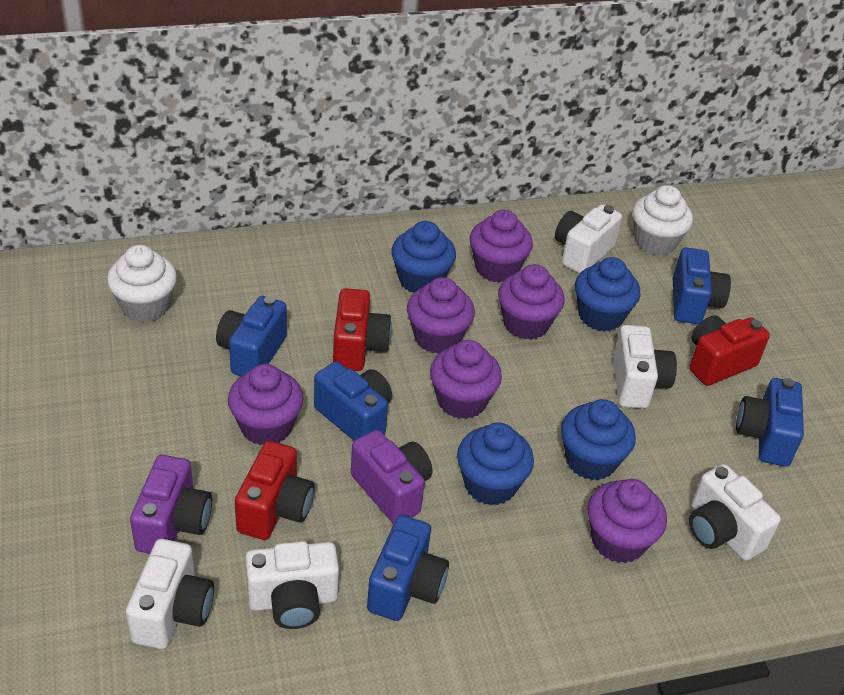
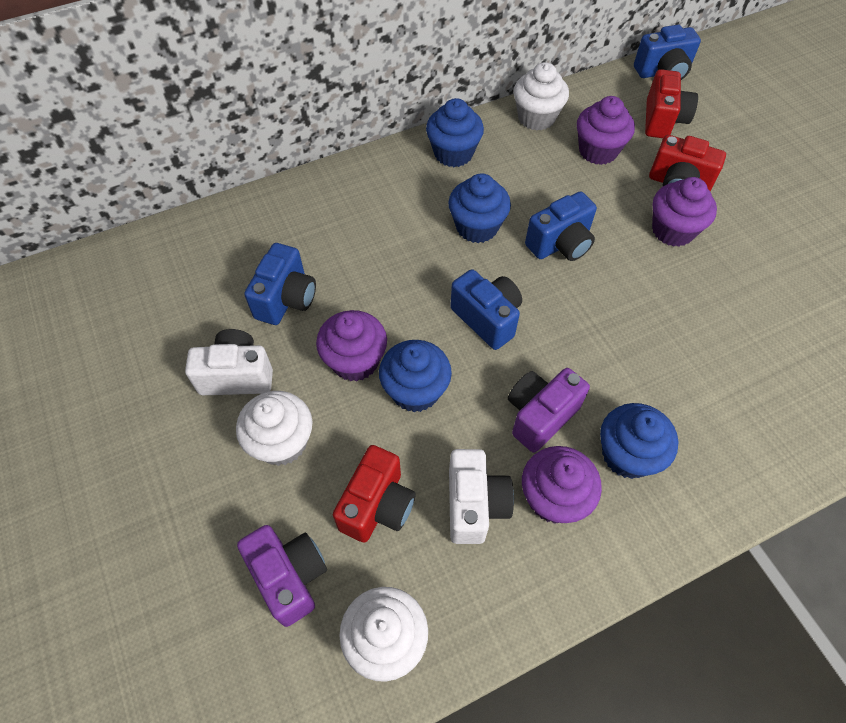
blue camera: 5 -> 4
purple cupcake: 6 -> 4
white camera: 5 -> 2
white cupcake: 2 -> 3

